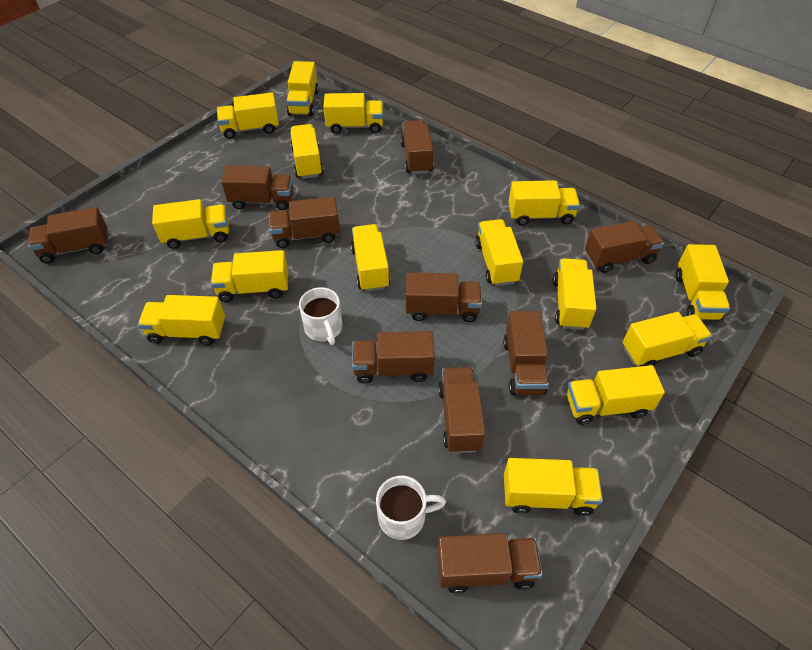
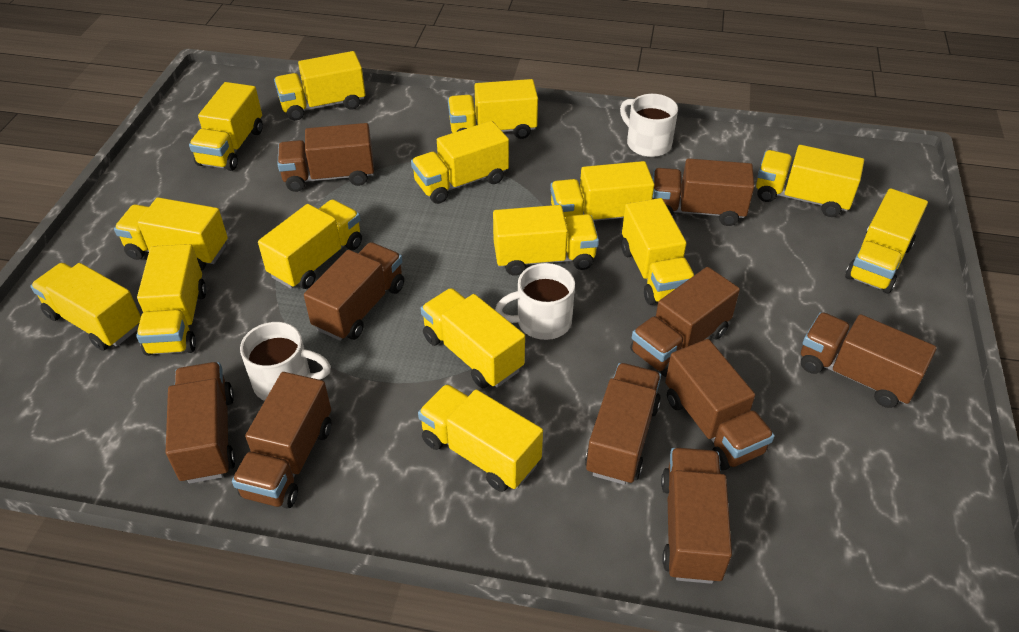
white mug: 2 -> 3

